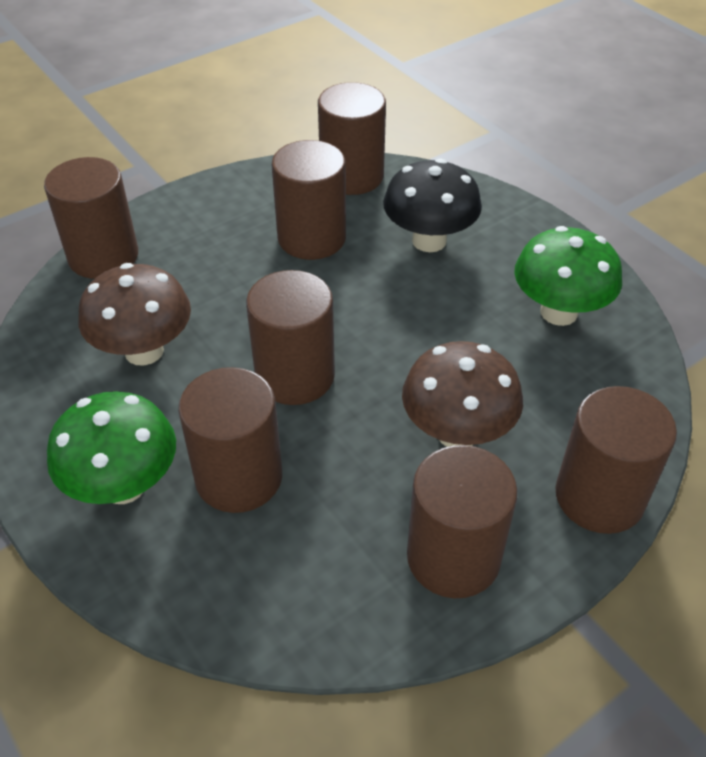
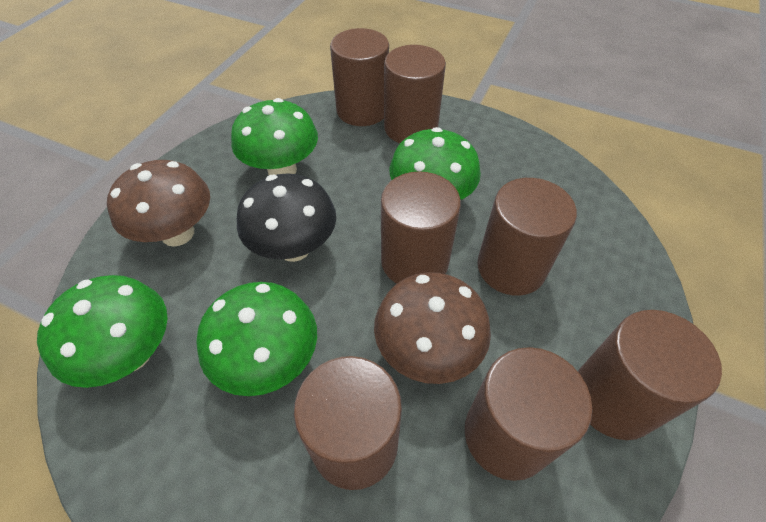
green mushroom: 2 -> 4

